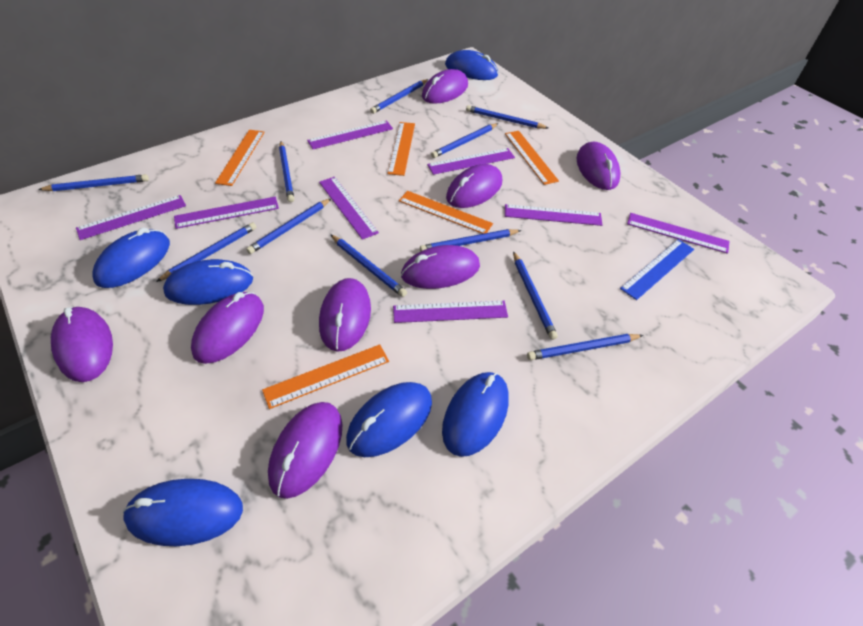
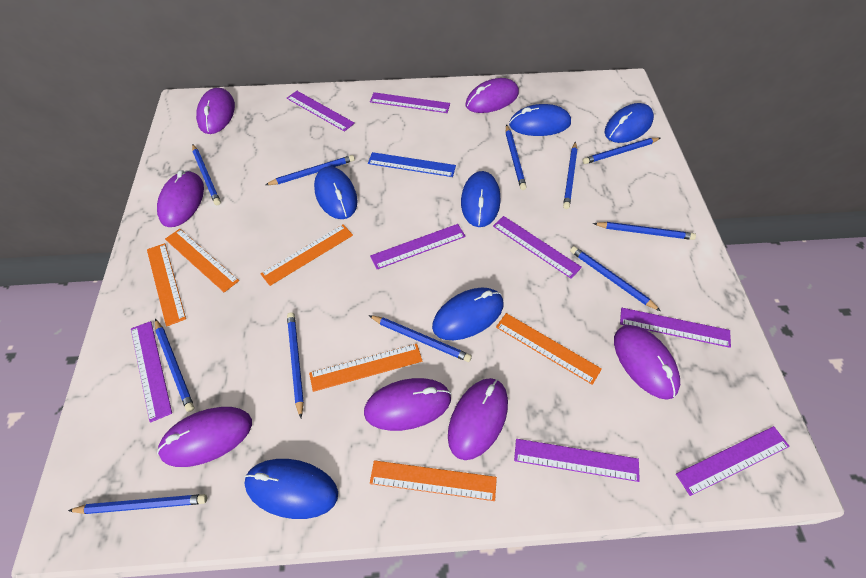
orange ruler: 5 -> 6
purple mouse: 8 -> 7

